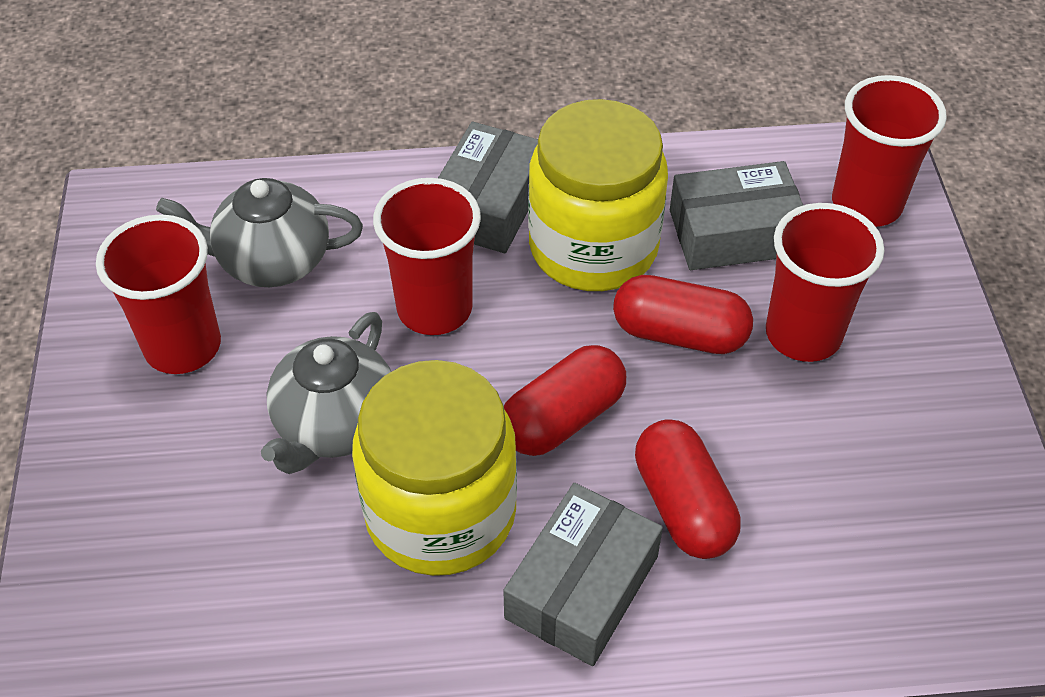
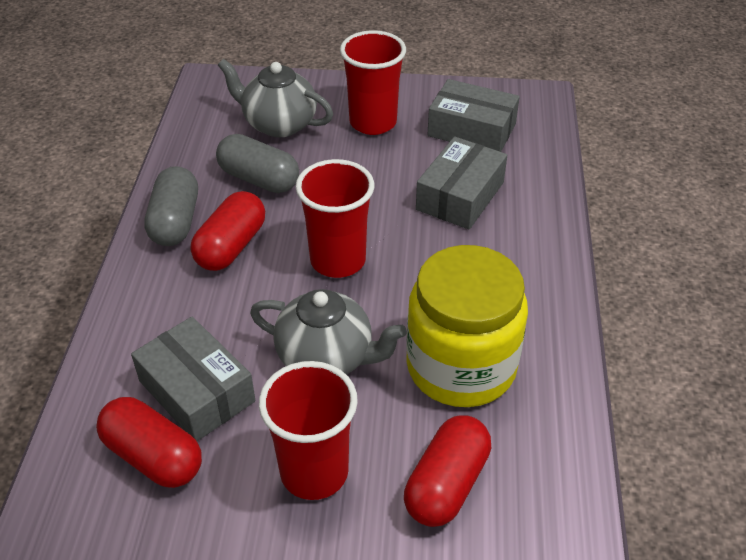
grey capsule: 0 -> 2
red cup: 4 -> 3
yellow jar: 2 -> 1

